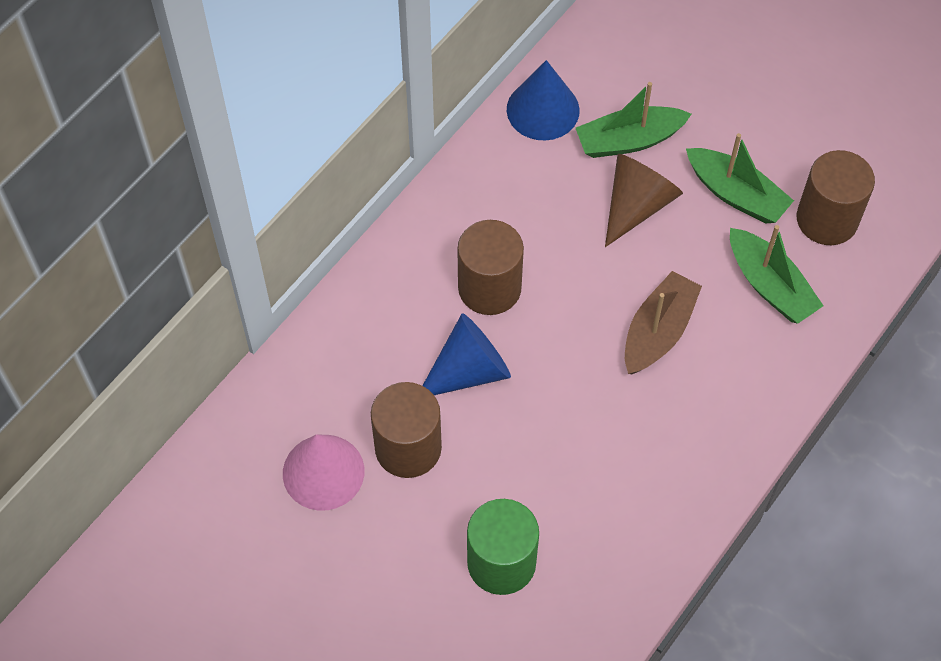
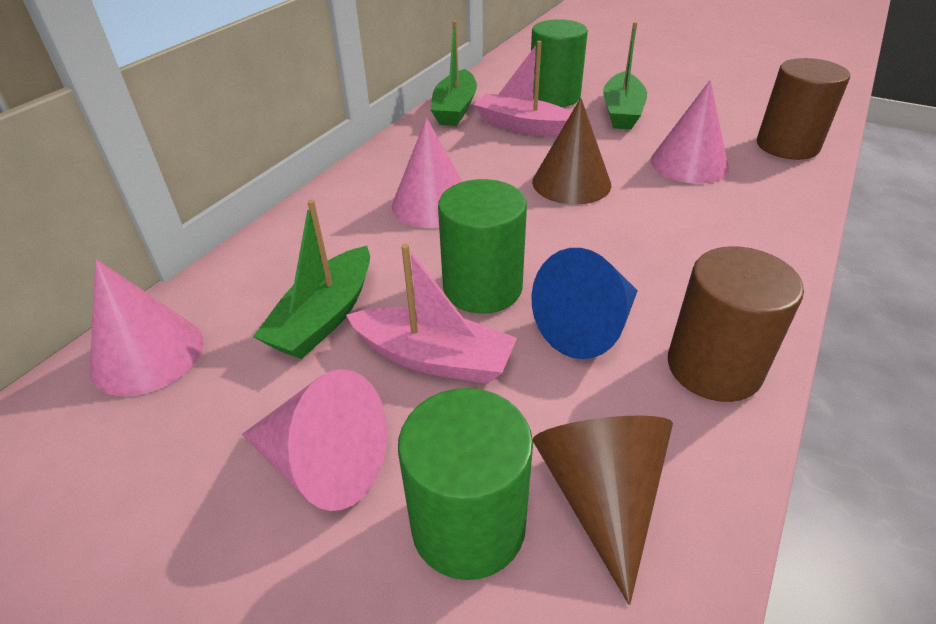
blue cone: 2 -> 1
brown boat: 1 -> 0
brown cone: 1 -> 2
brown cylinder: 3 -> 2
green cylinder: 1 -> 3
pink boat: 0 -> 2
pink cone: 1 -> 4

